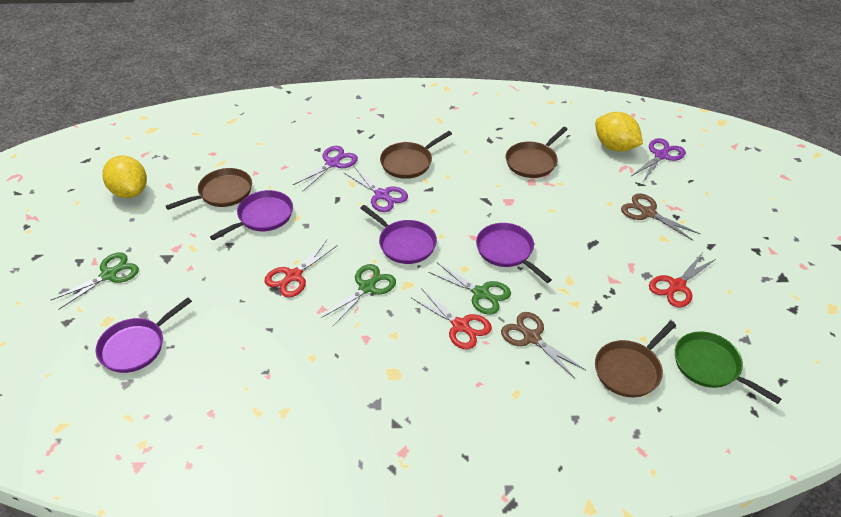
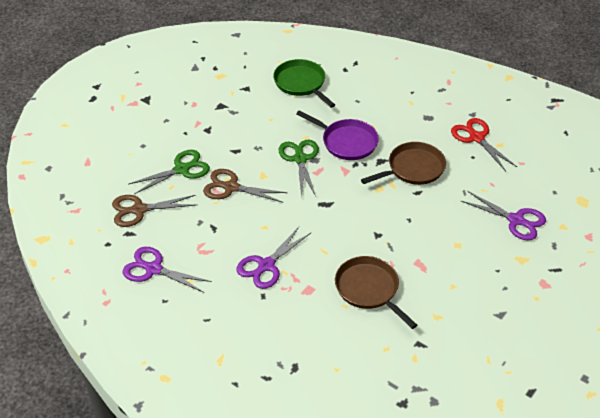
brown pan: 4 -> 2
green scissors: 3 -> 2
purple pan: 4 -> 1
red scissors: 3 -> 1
yellow lemon: 2 -> 0

